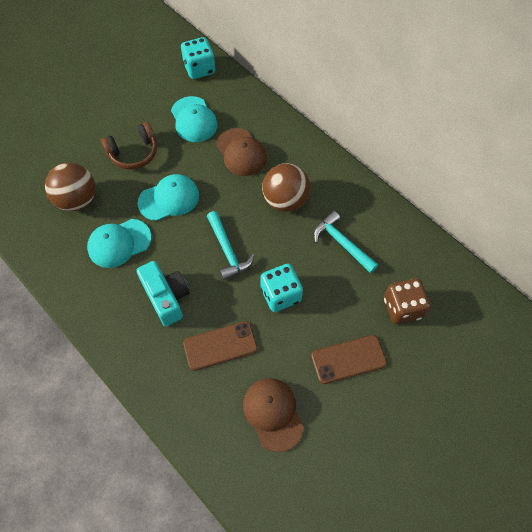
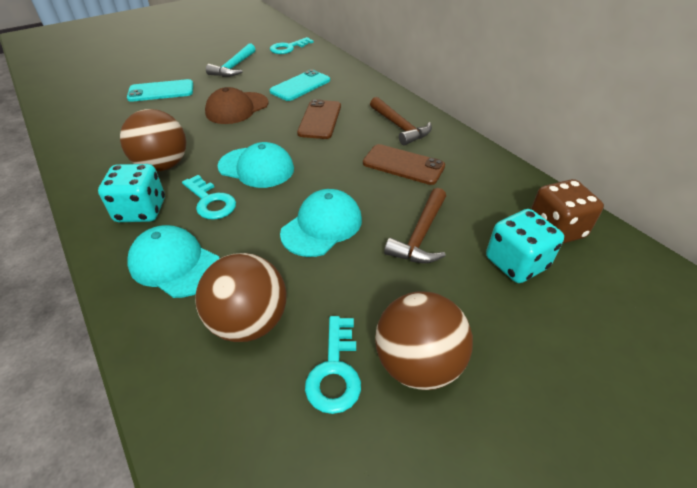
brown ball: 2 -> 3
brown cap: 2 -> 1
brown hammer: 0 -> 2
brown headphones: 1 -> 0
turquoise camera: 1 -> 0
turquoise hammer: 2 -> 1
turquoise key: 0 -> 3
turquoise phone: 0 -> 2

